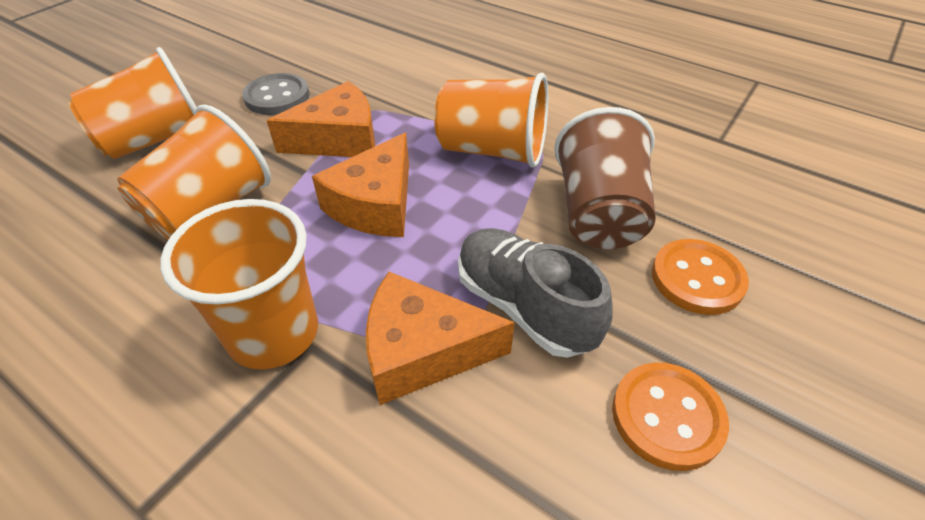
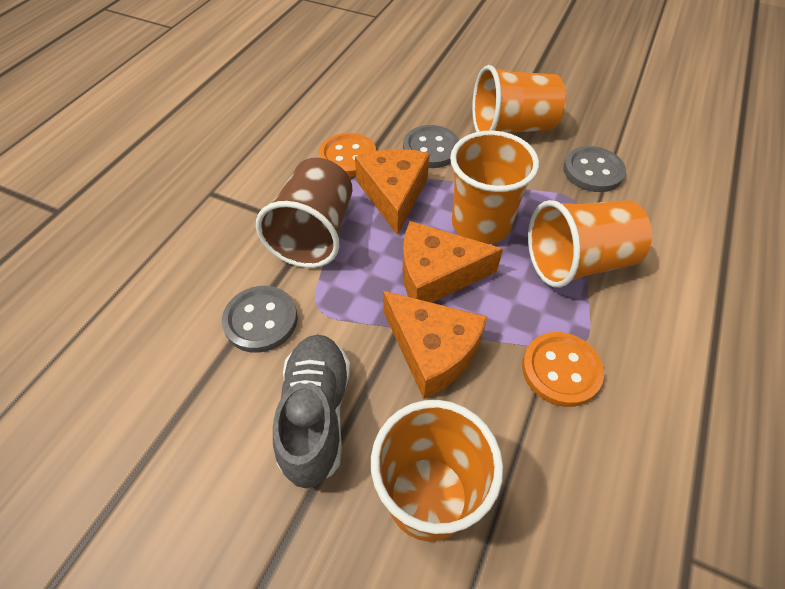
grey button: 1 -> 3

